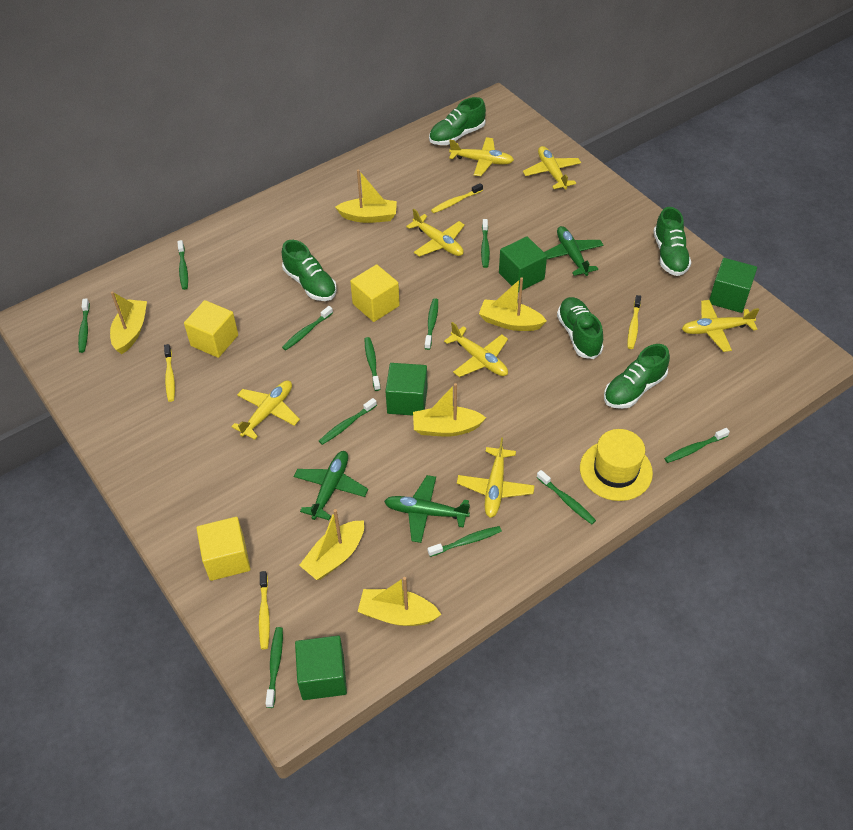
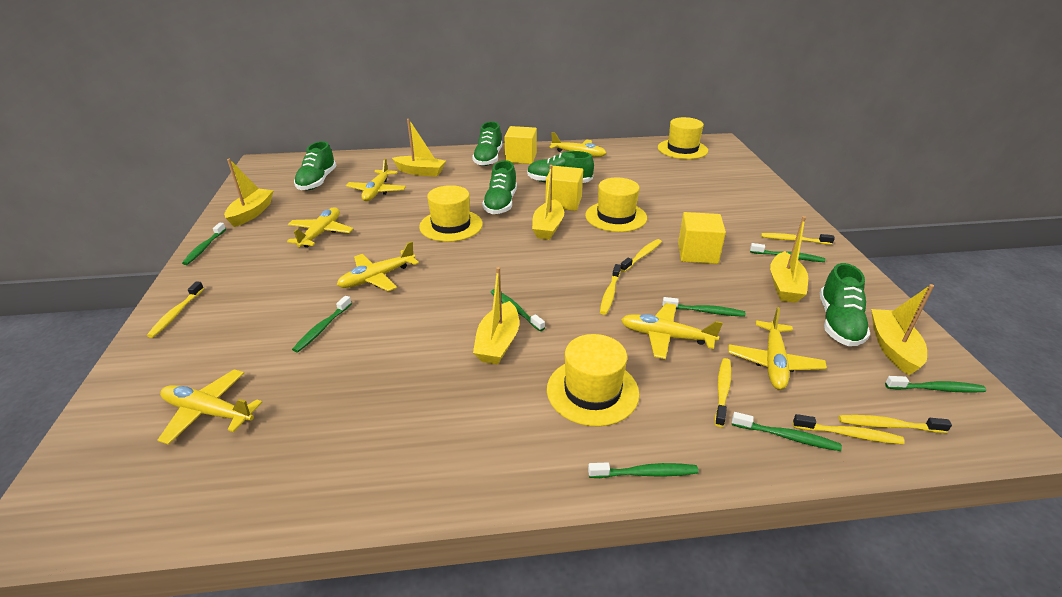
green cube: 4 -> 0
green plane: 3 -> 0
green toothbrush: 11 -> 8
yellow hat: 1 -> 4
yellow toothbrush: 4 -> 7

